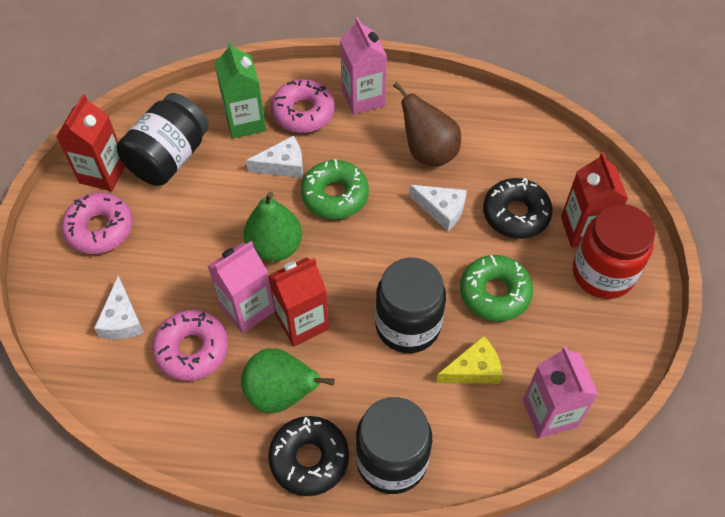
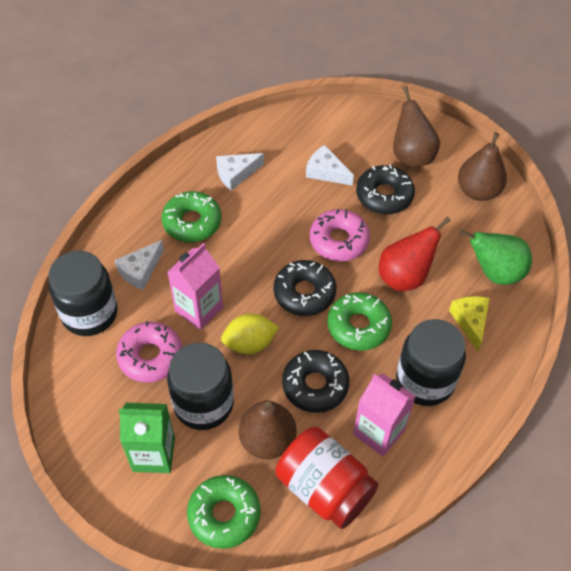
black donut: 2 -> 3
brown pear: 1 -> 3
green donut: 2 -> 3
green pear: 2 -> 1
pink carton: 3 -> 2
pink donut: 3 -> 2
red carton: 3 -> 0
red pear: 0 -> 1
yellow lemon: 0 -> 1

